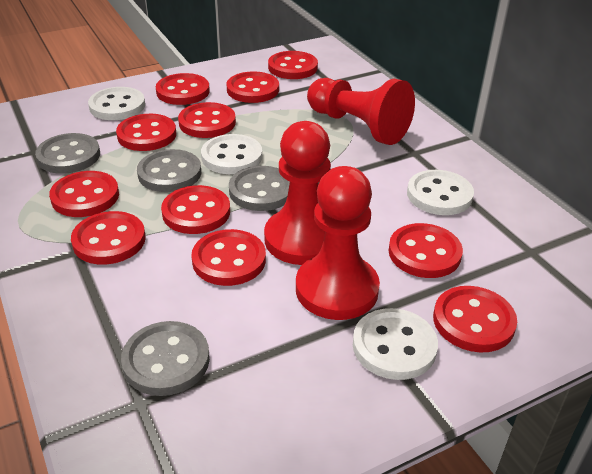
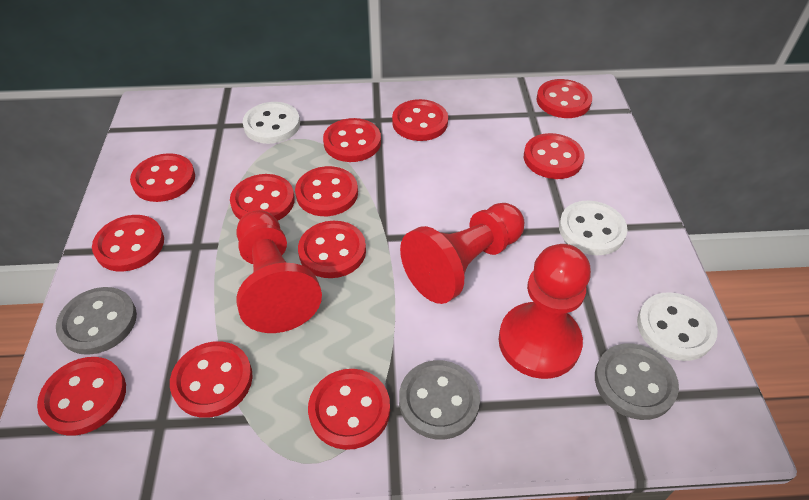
grey button: 4 -> 3
red button: 11 -> 12
white button: 4 -> 3

